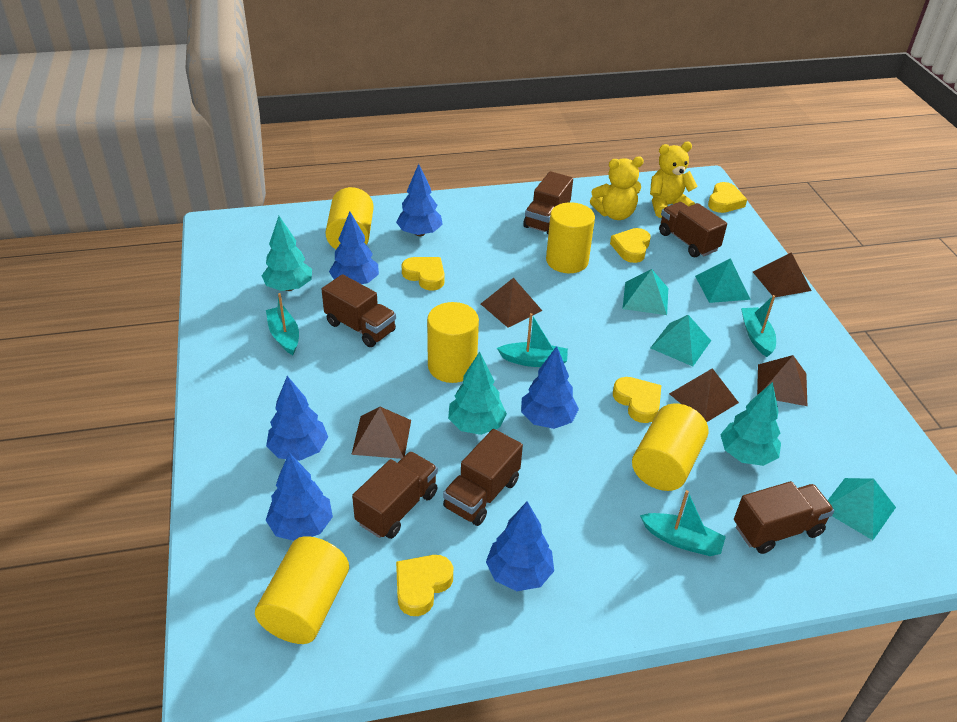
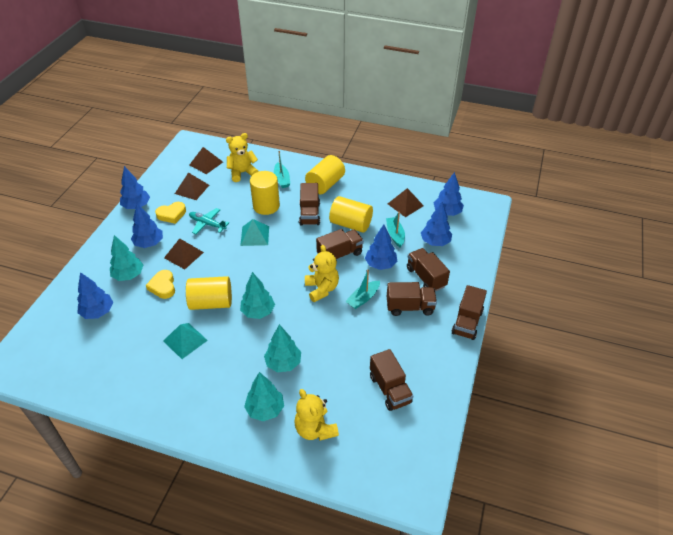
brown pyramid: 5 -> 4
turquoise boat: 4 -> 3
turquoise plane: 0 -> 1
turquoise pyramid: 4 -> 2
turquoise tree: 3 -> 4
yellow cylinder: 5 -> 4
yellow heart: 5 -> 2
yellow teddy bear: 2 -> 3

